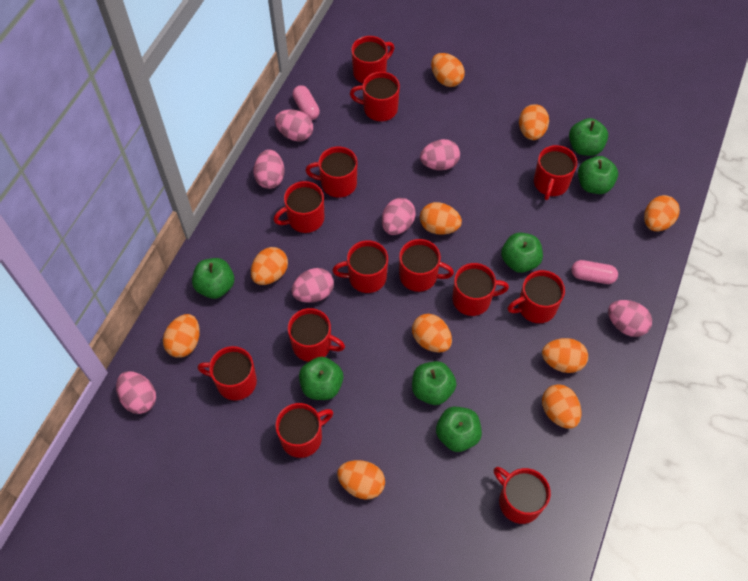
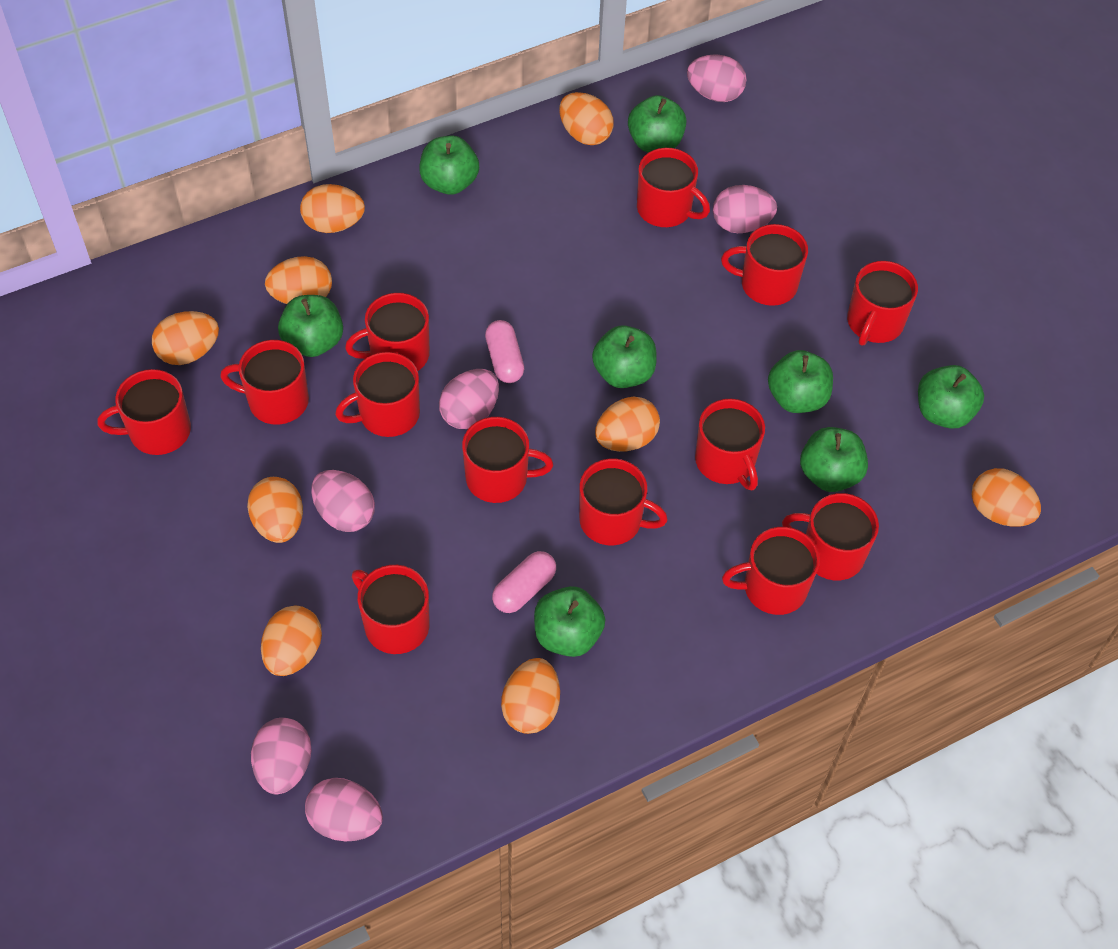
green apple: 7 -> 8
orange egg: 10 -> 9
pink egg: 7 -> 6

